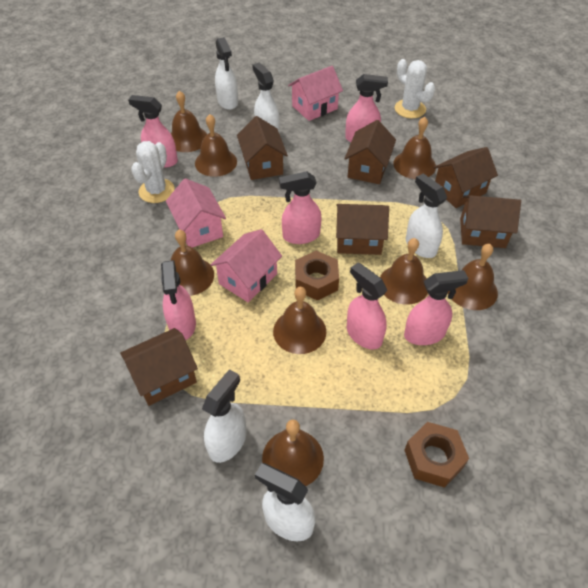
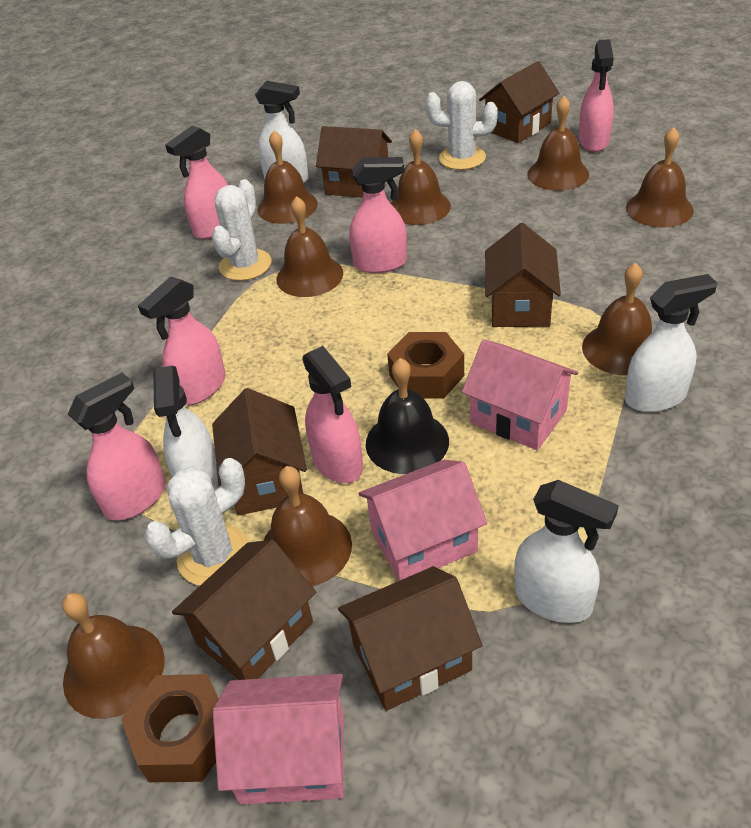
black bell: 0 -> 1
white cactus: 2 -> 3
white spray bottle: 5 -> 4

